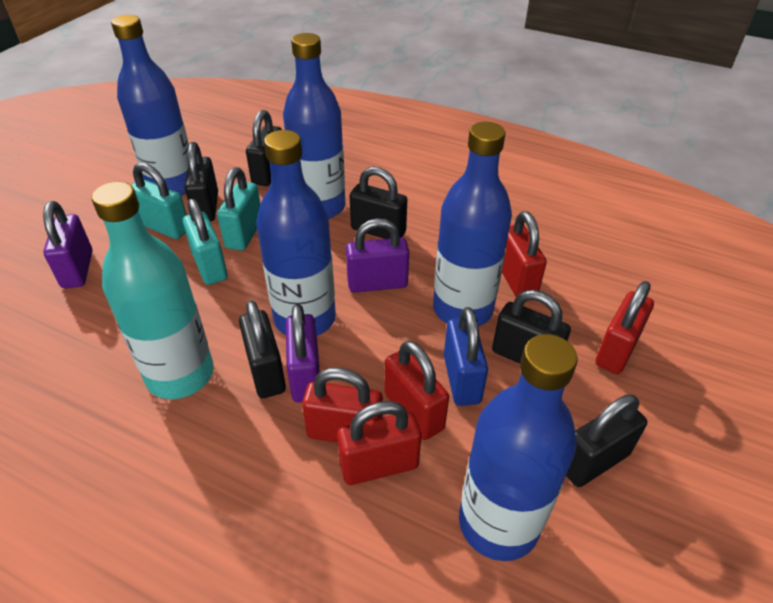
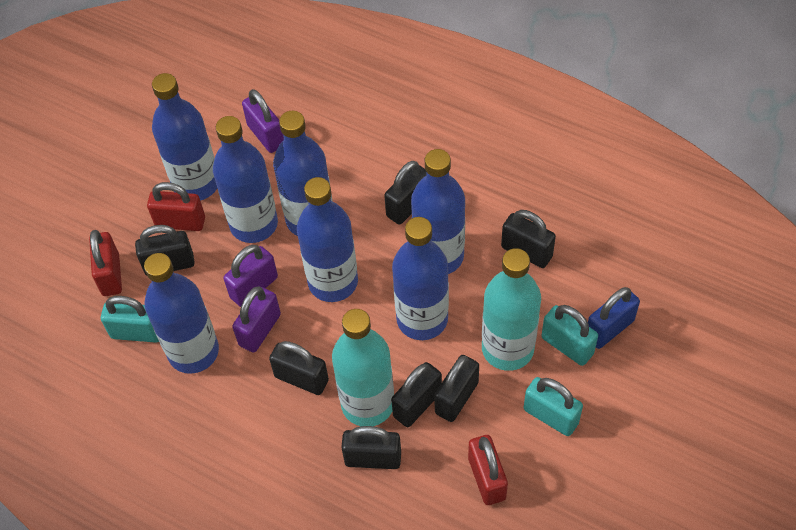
black padlock: 6 -> 7
blue bottle: 5 -> 7
red padlock: 5 -> 3
turquoise bottle: 1 -> 2

